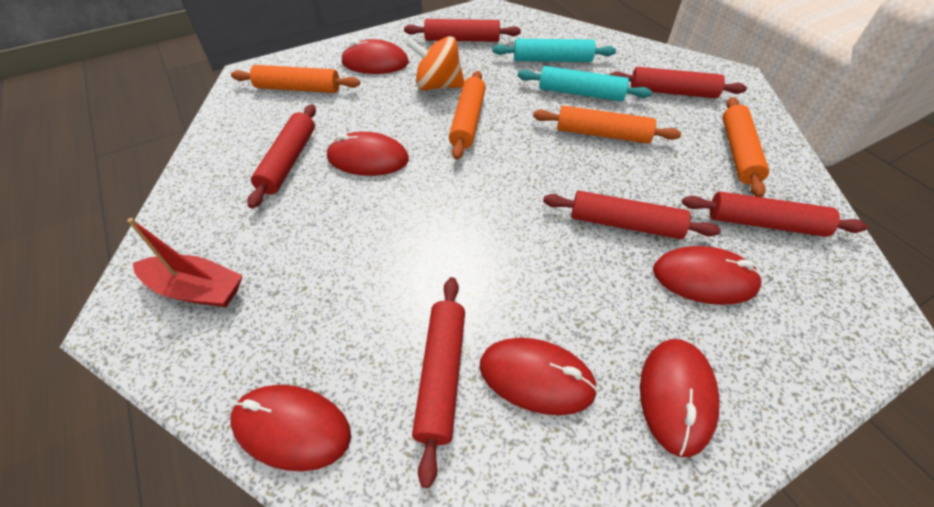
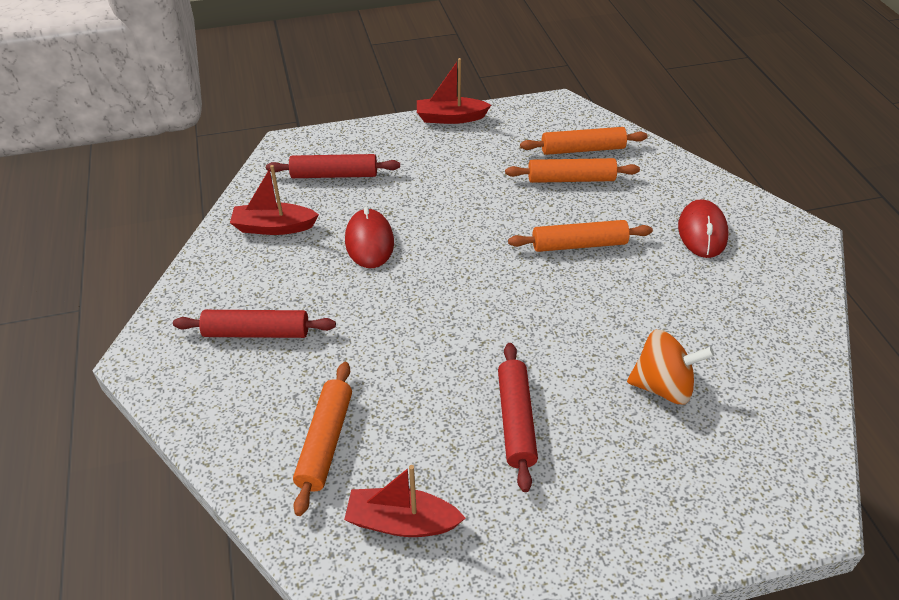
red boat: 1 -> 3
red mouse: 6 -> 2
red rolling pin: 6 -> 3
turquoise rolling pin: 2 -> 0

